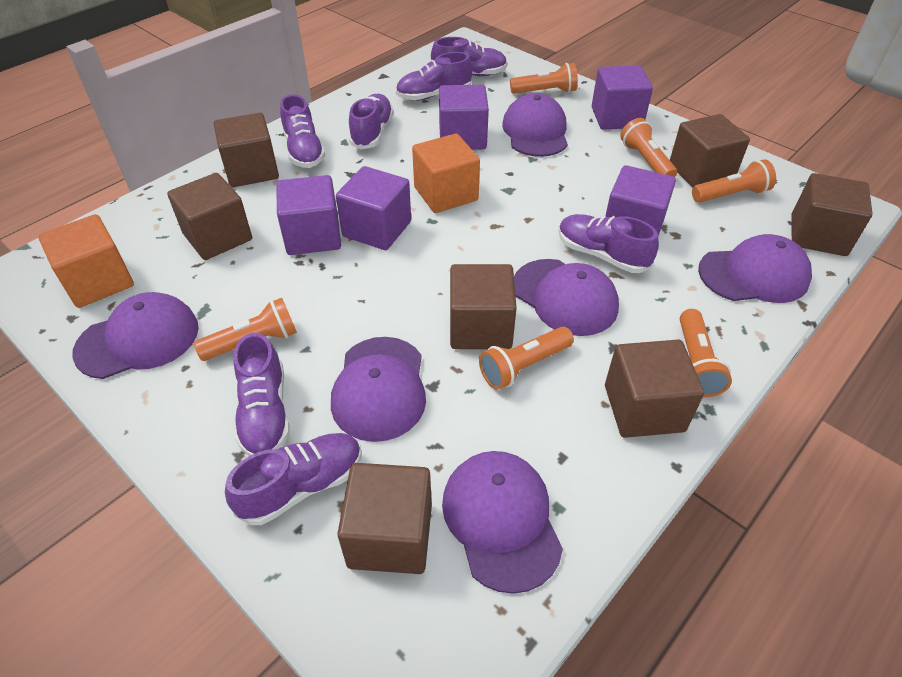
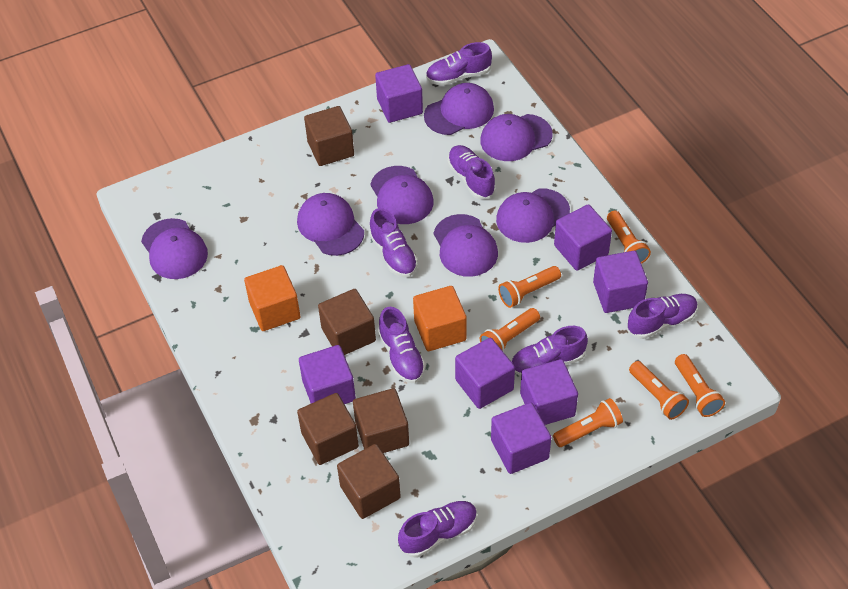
brown cube: 7 -> 5
purple cap: 6 -> 7
purple cube: 5 -> 7

